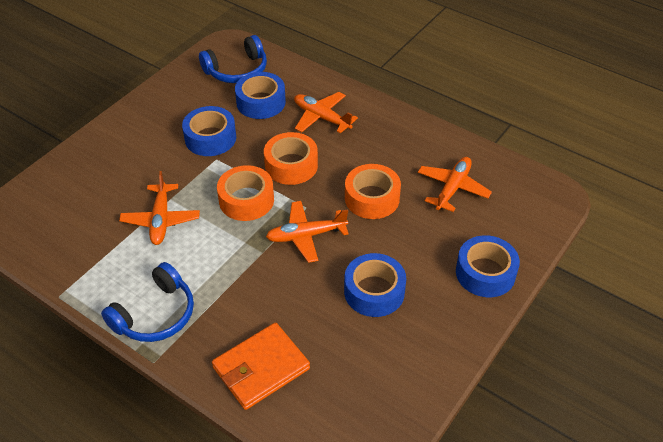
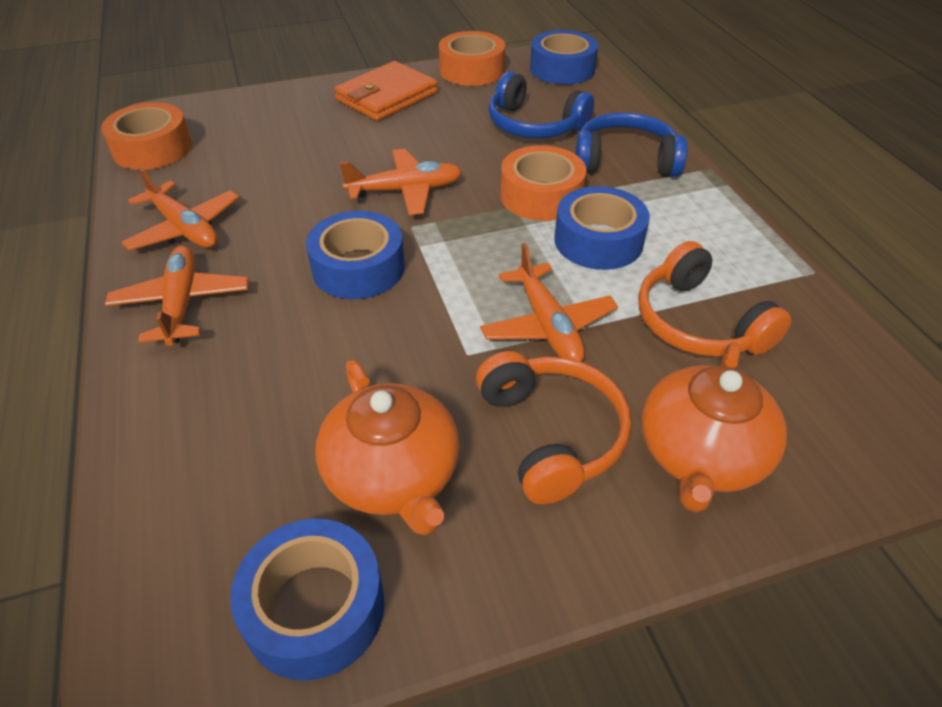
orange headphones: 0 -> 2
orange teapot: 0 -> 2

